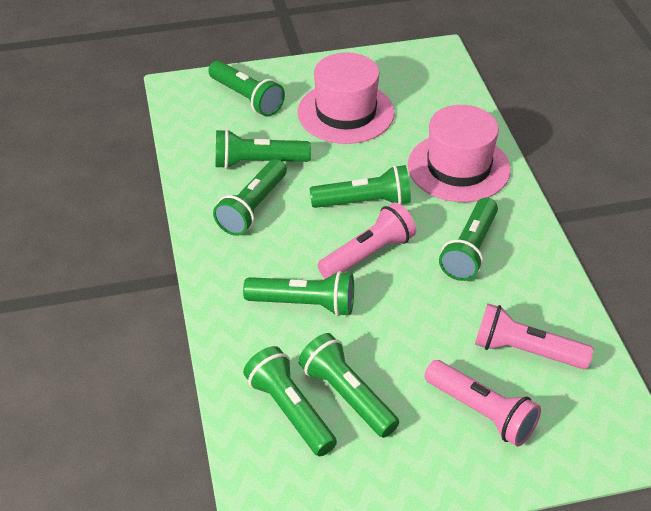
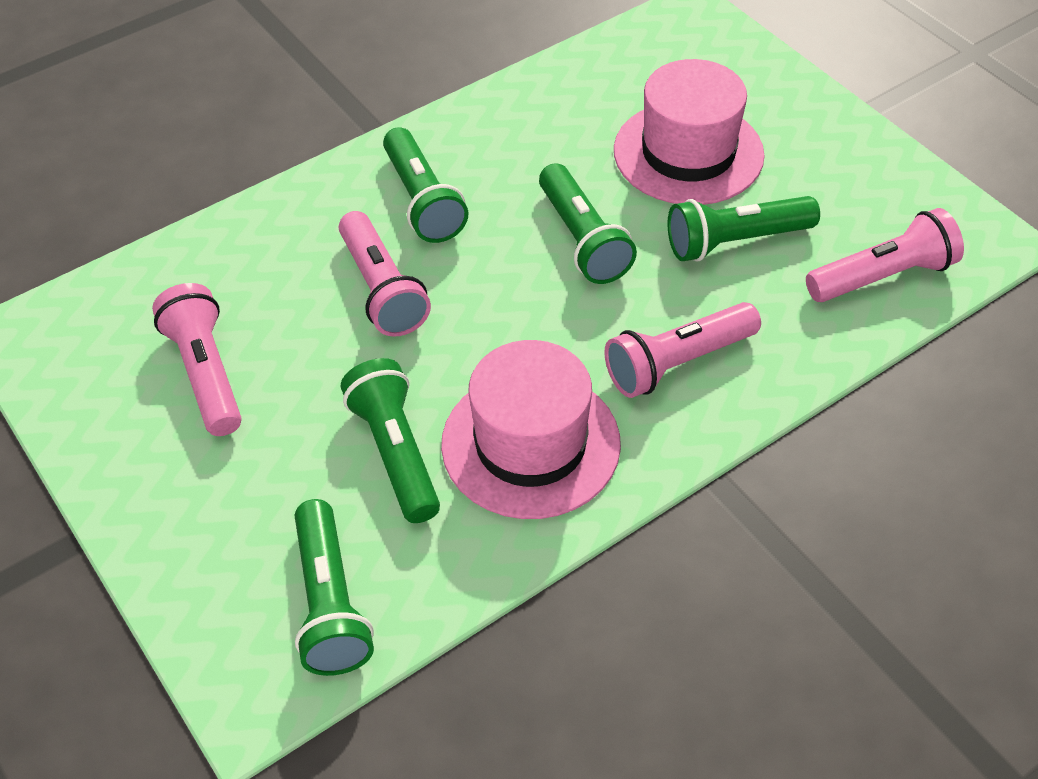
green flashlight: 8 -> 5
pink flashlight: 3 -> 4

